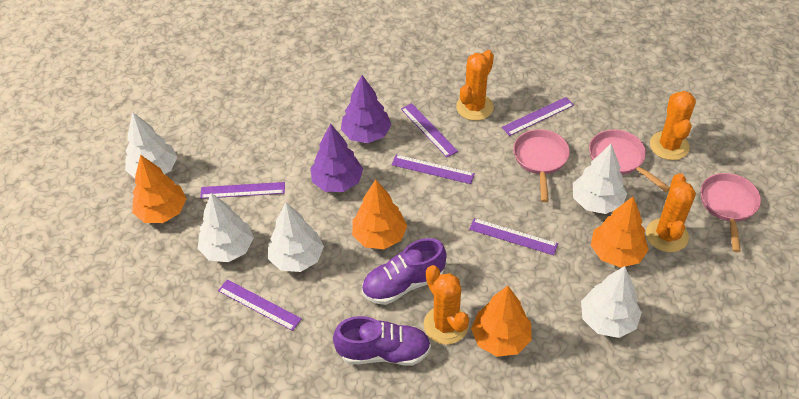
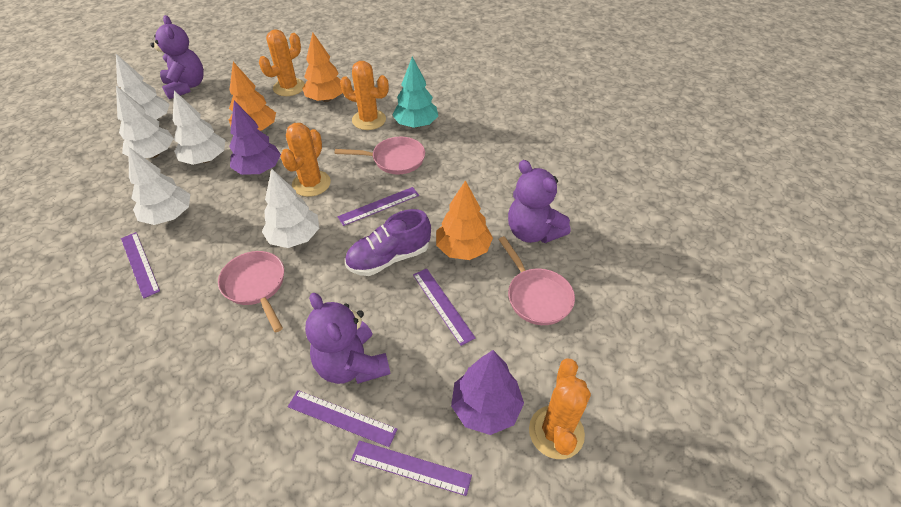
orange tree: 4 -> 3
purple ruler: 6 -> 5
purple shoe: 2 -> 1
purple teddy bear: 0 -> 3
turquoise tree: 0 -> 1

